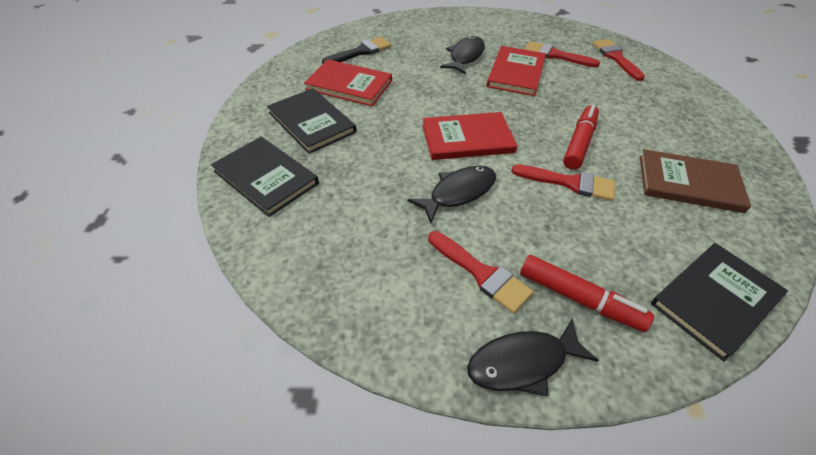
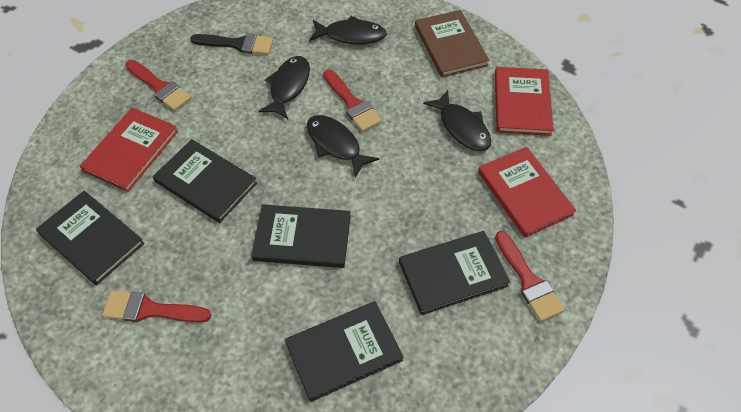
black book: 3 -> 5
black fish: 3 -> 4
red marker: 2 -> 0

